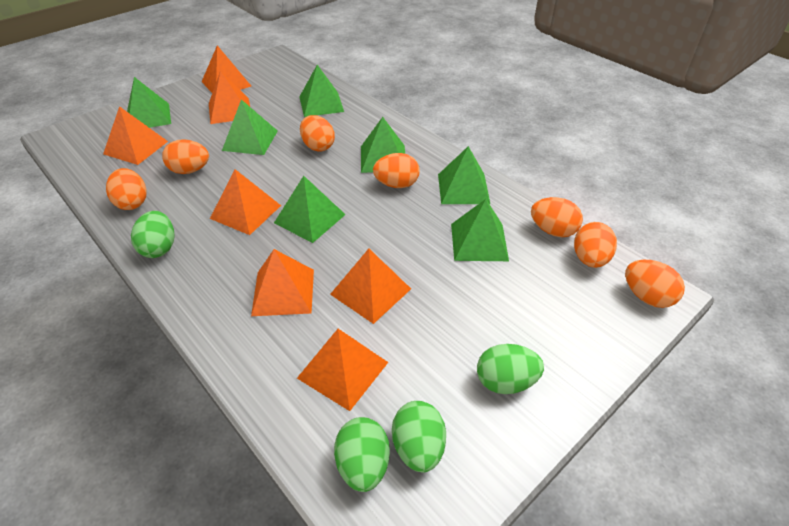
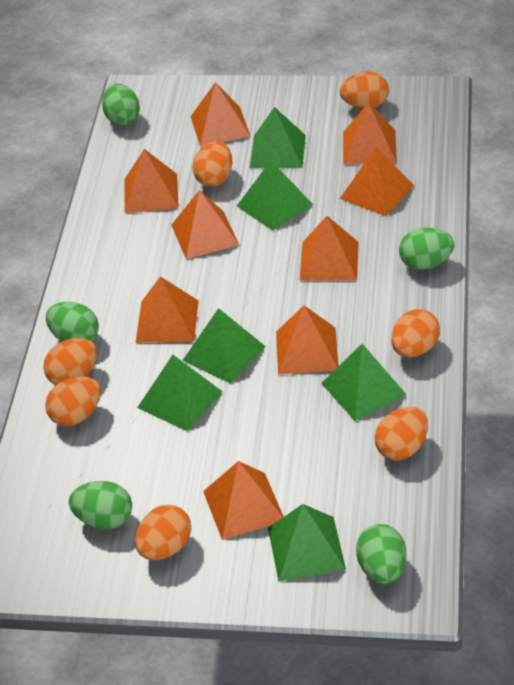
green egg: 4 -> 5
green pyramid: 7 -> 6
orange pyramid: 7 -> 9

